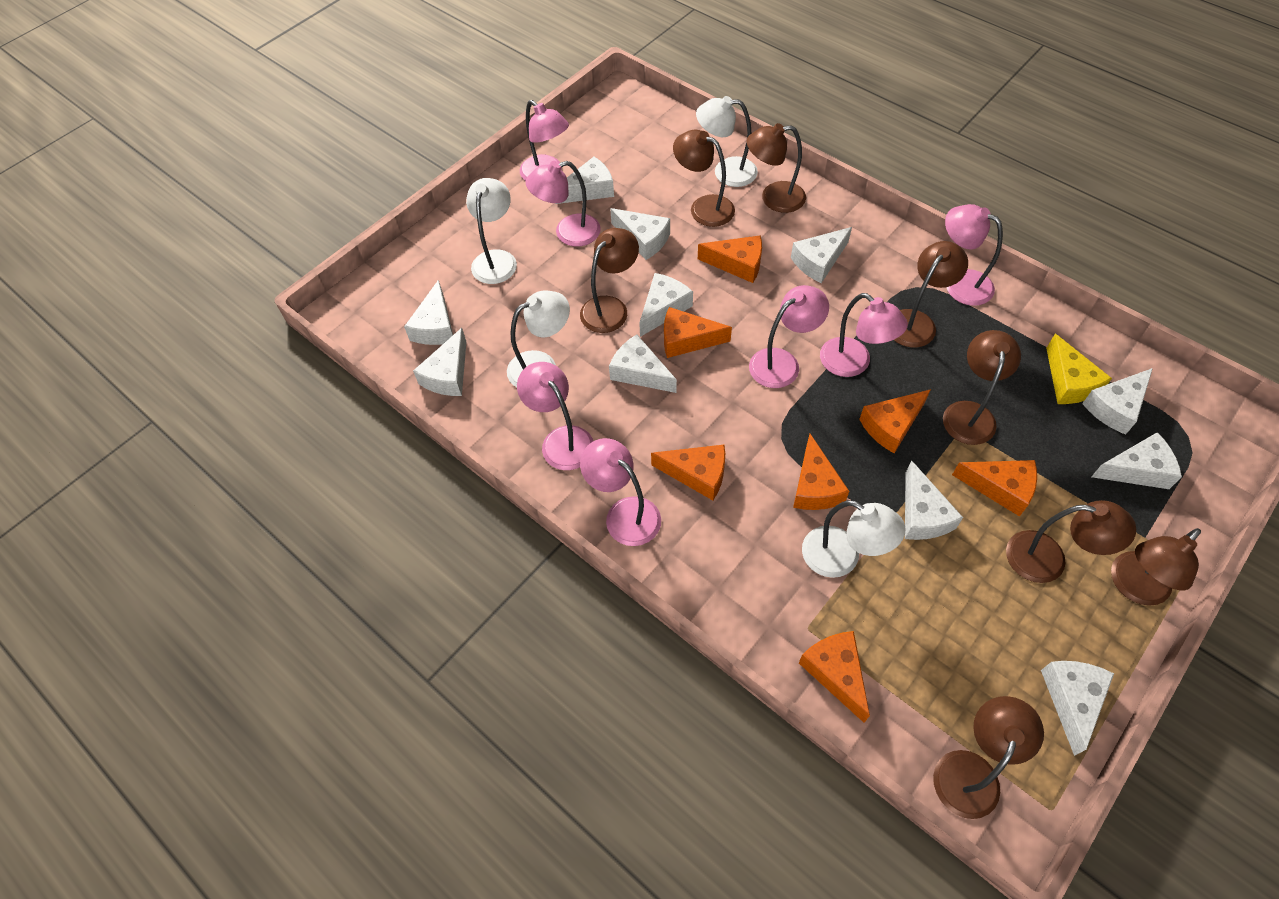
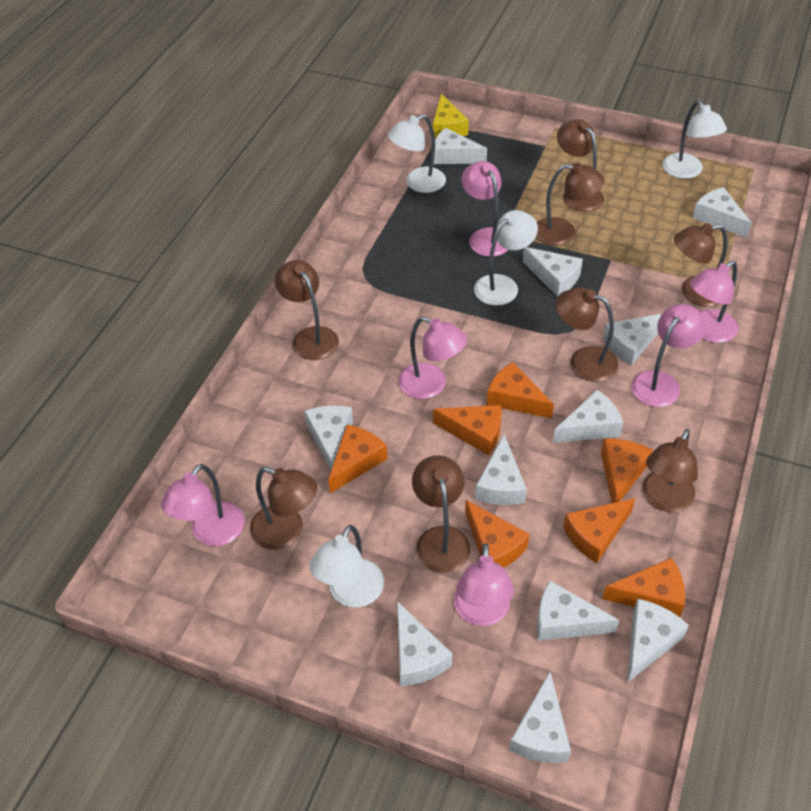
pink lamp: 7 -> 6

